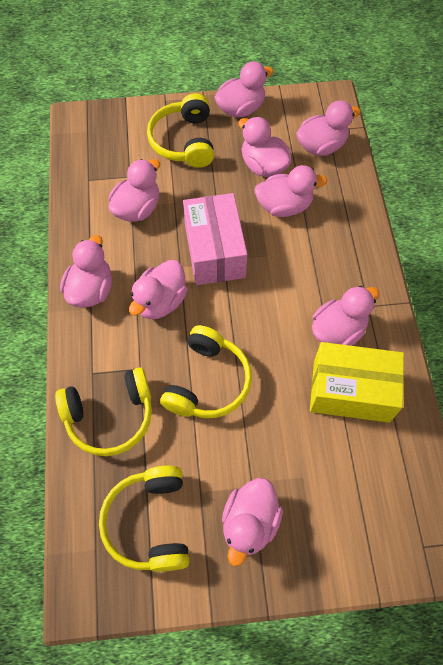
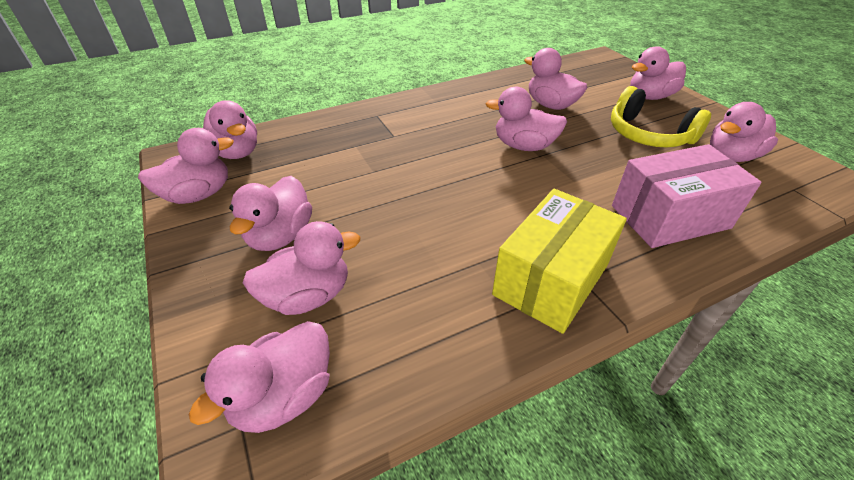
yellow headphones: 4 -> 1

